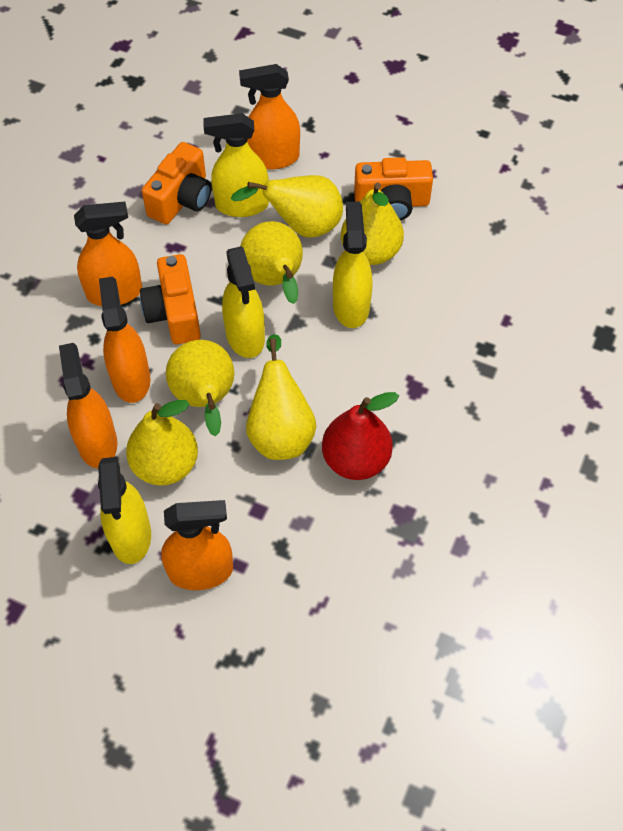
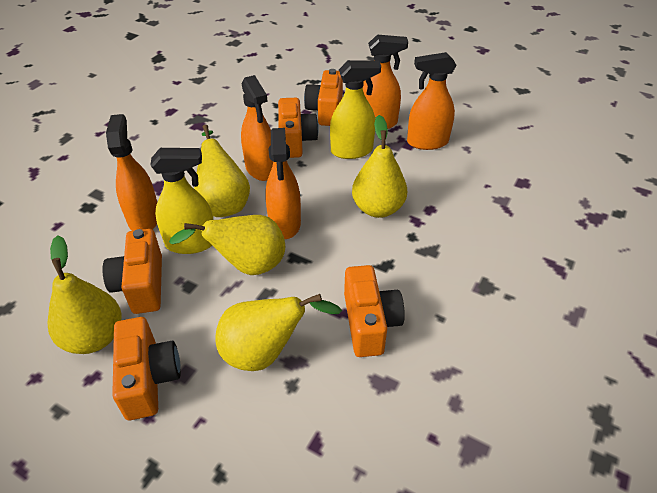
orange camera: 3 -> 5
red pear: 1 -> 0
yellow pear: 6 -> 5
yellow spray bottle: 4 -> 2

